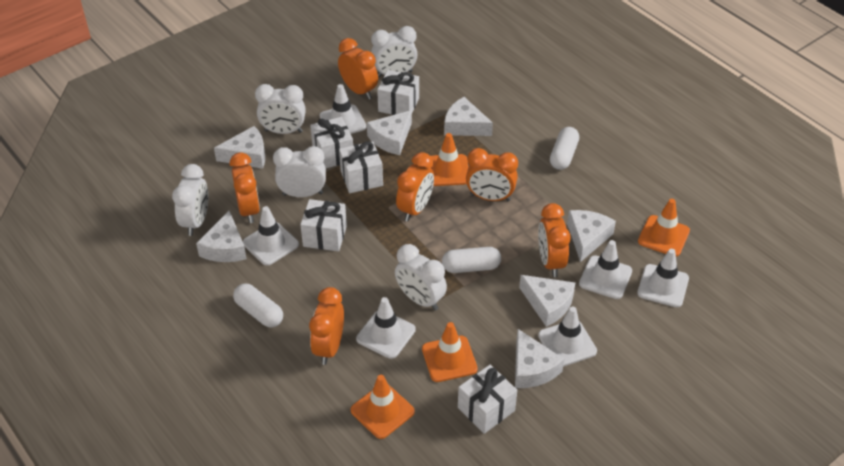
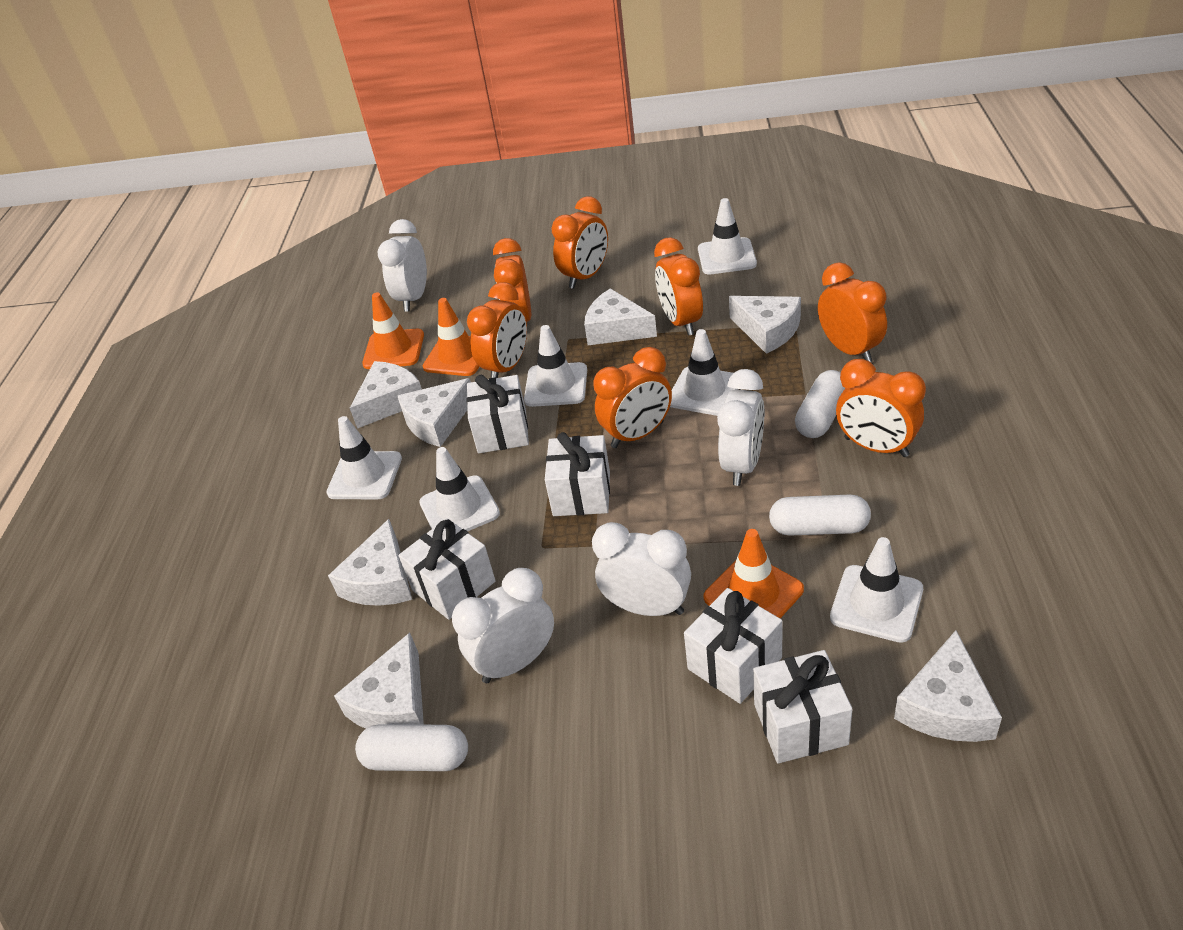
orange clock: 6 -> 7
orange traffic cone: 4 -> 3
white clock: 5 -> 4

